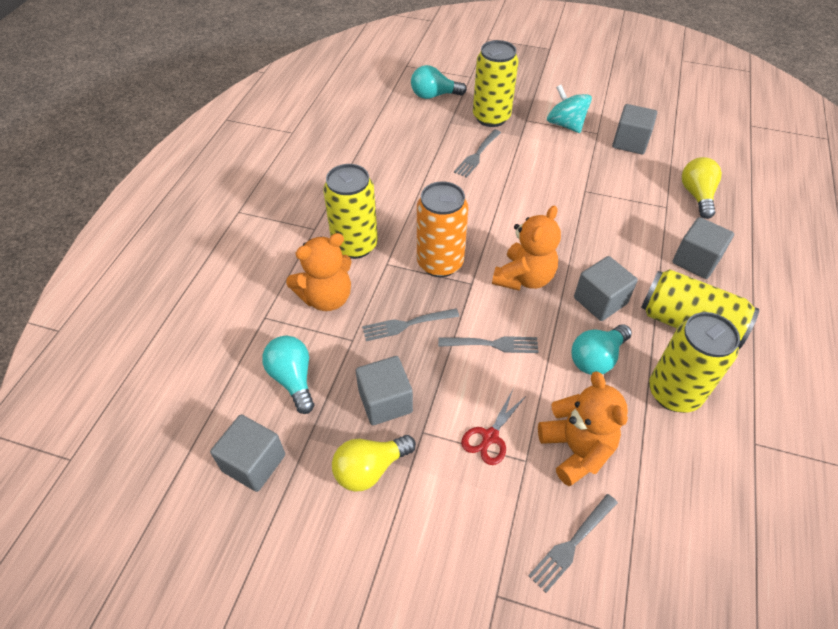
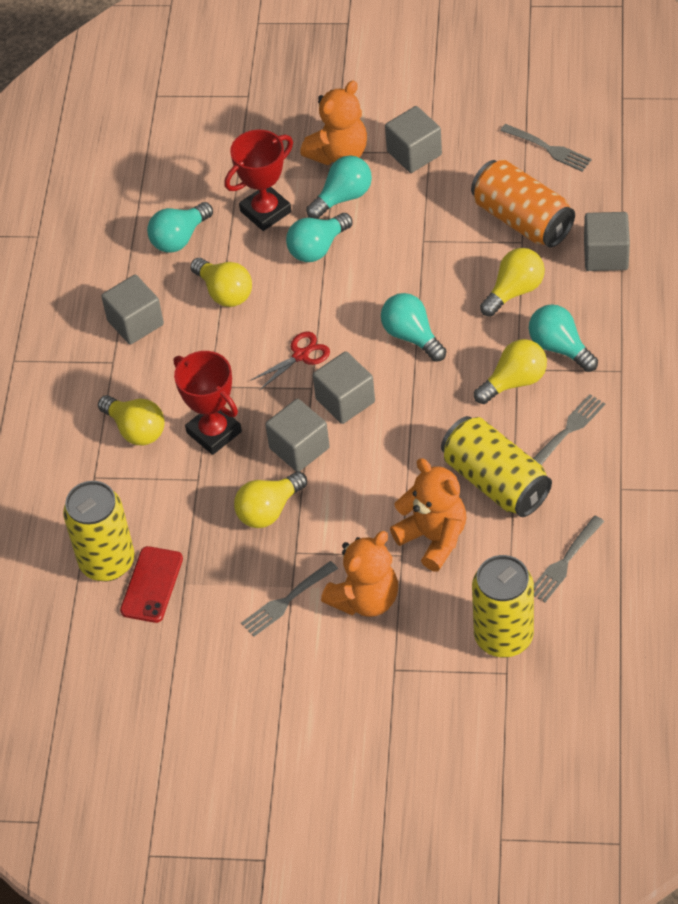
red phone: 0 -> 1
red trophy: 0 -> 2
turquoise light bulb: 3 -> 5
turquoise spinning top: 1 -> 0
yellow can: 4 -> 3
yellow light bulb: 2 -> 5

